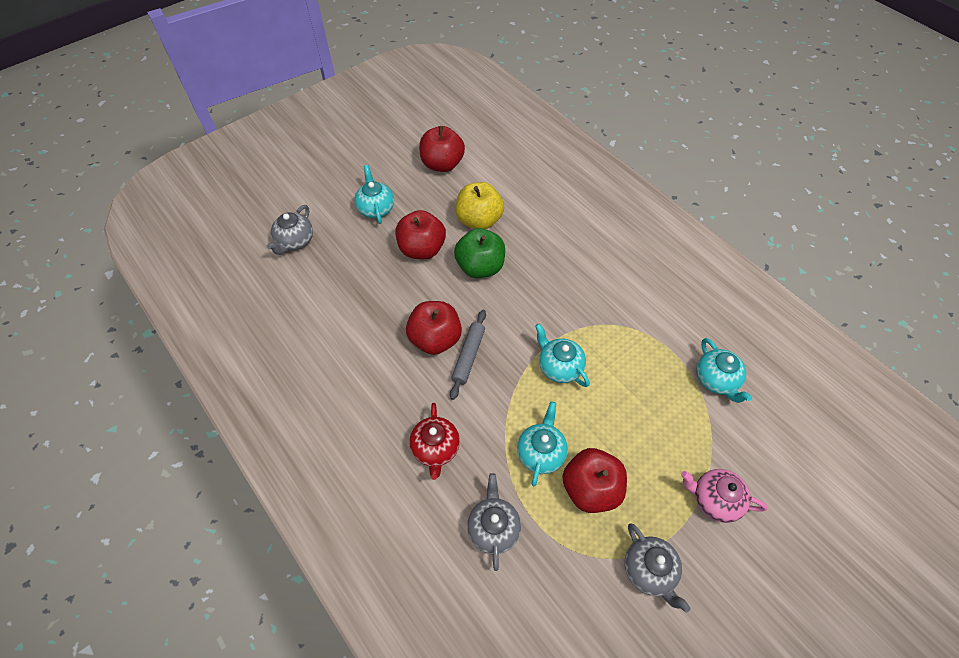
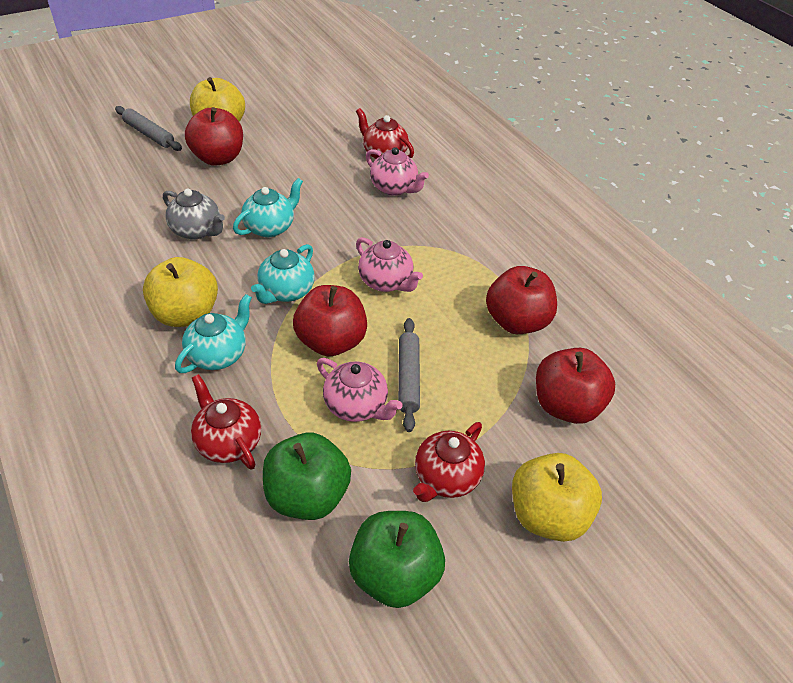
green apple: 1 -> 2
grey rolling pin: 1 -> 2
grey teapot: 3 -> 1
pink teapot: 1 -> 3
red teapot: 1 -> 3
turquoise teapot: 4 -> 3
yellow apple: 1 -> 3

